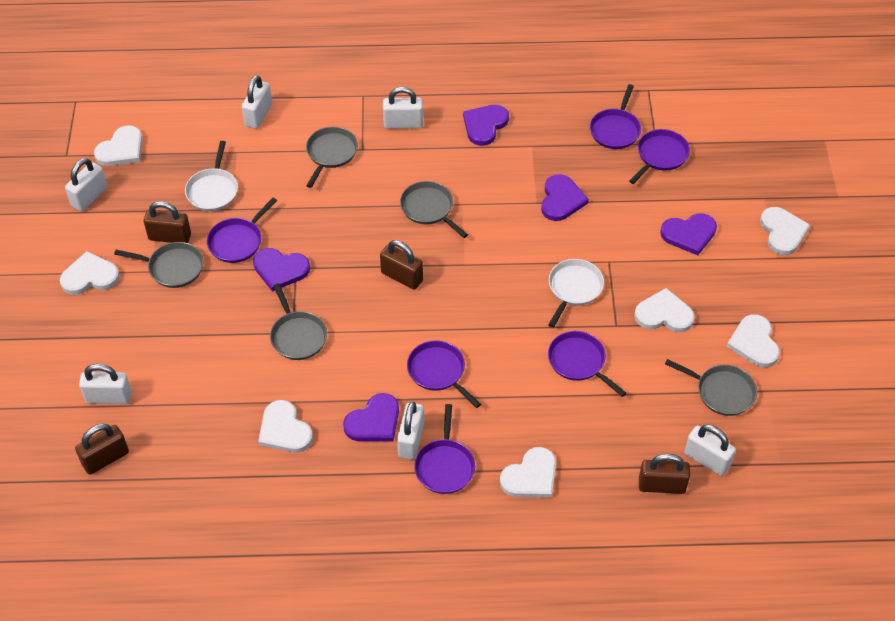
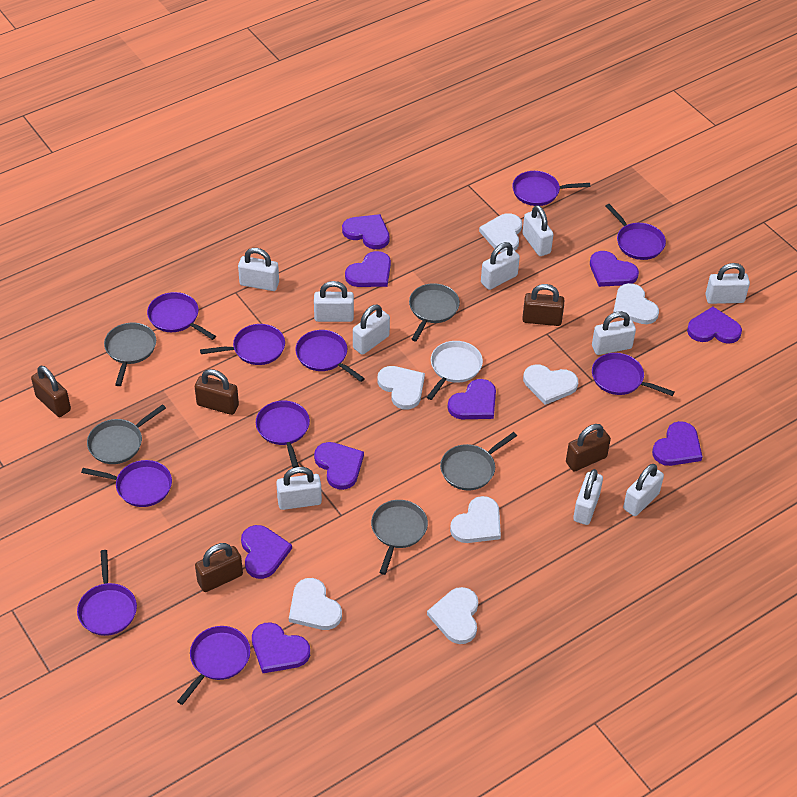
brown padlock: 4 -> 5
purple heart: 5 -> 9
purple pan: 6 -> 10
white padlock: 6 -> 10
white pan: 2 -> 1

